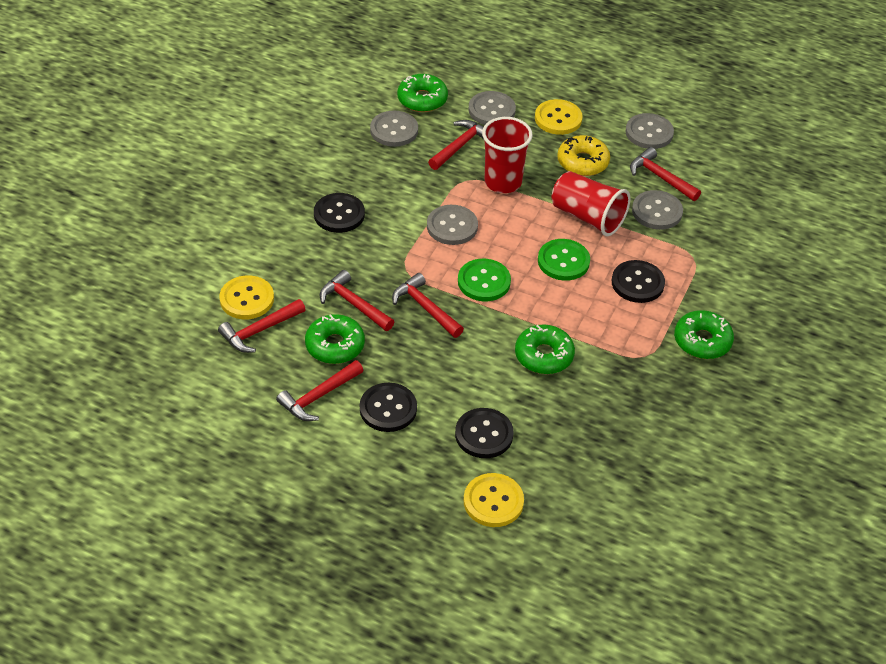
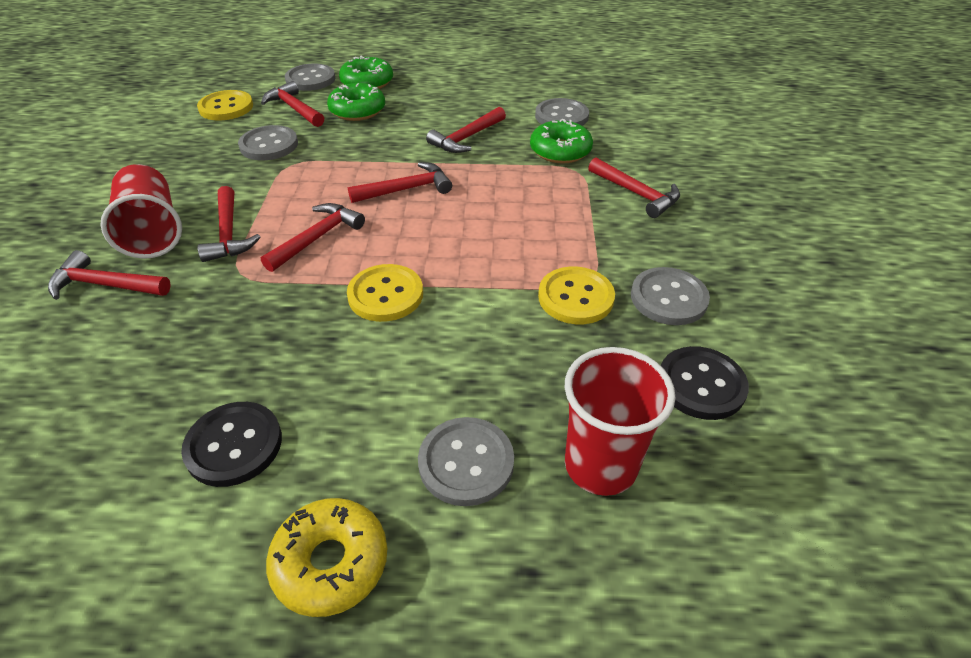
black button: 4 -> 2
green button: 2 -> 0
green donut: 4 -> 3
red hammer: 6 -> 7

